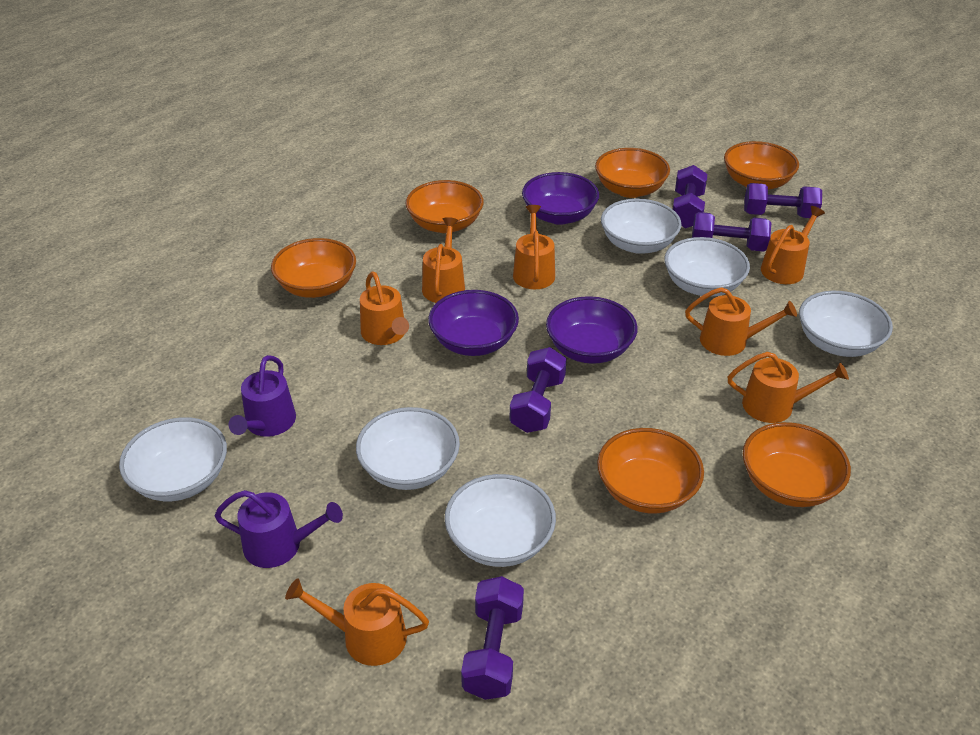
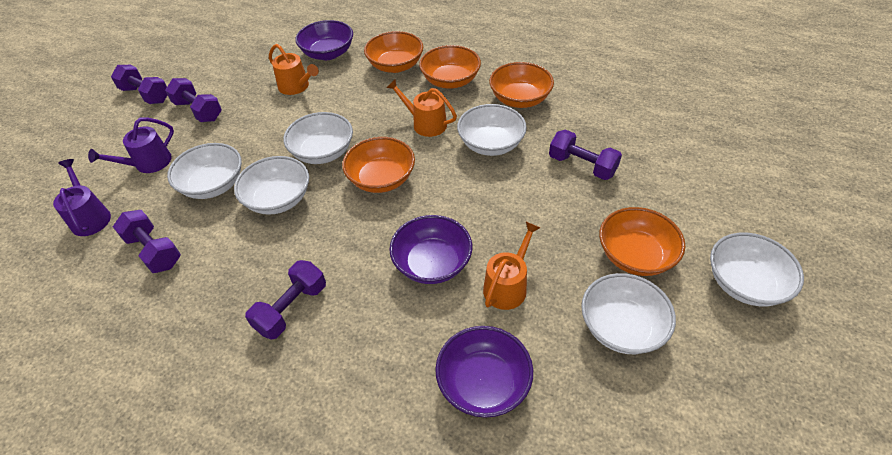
orange bowl: 6 -> 5
orange watering can: 7 -> 3

